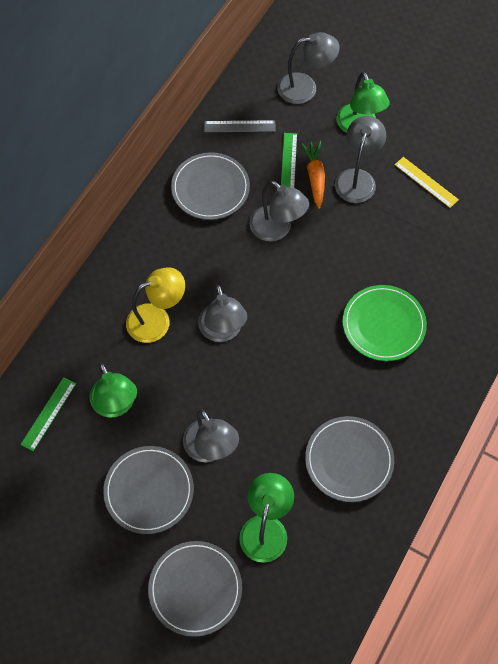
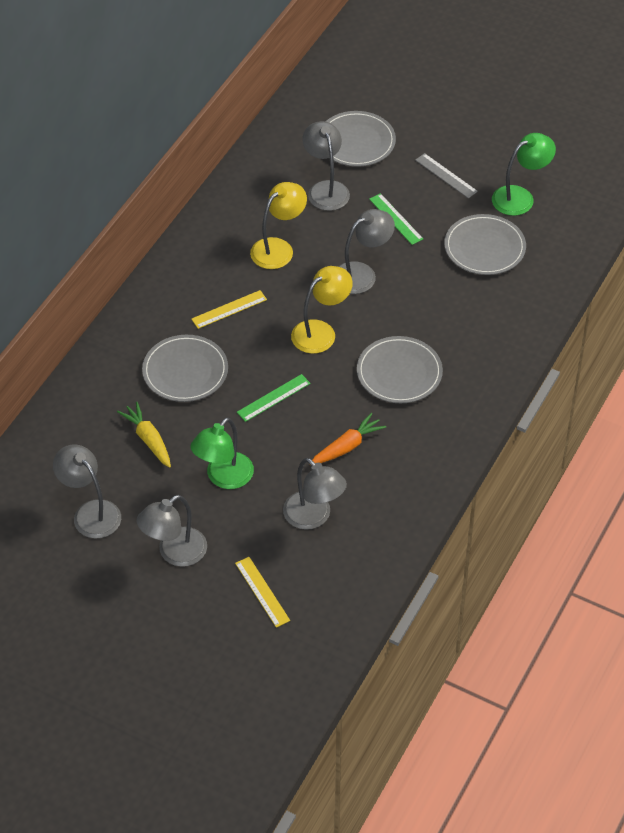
green lamp: 3 -> 2
green plate: 1 -> 0
yellow carrot: 0 -> 1
yellow lamp: 1 -> 2
yellow ruler: 1 -> 2

